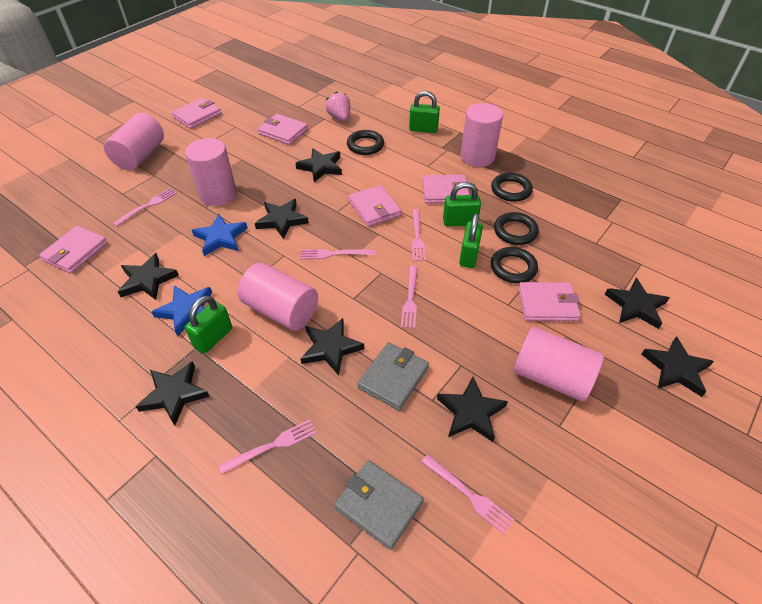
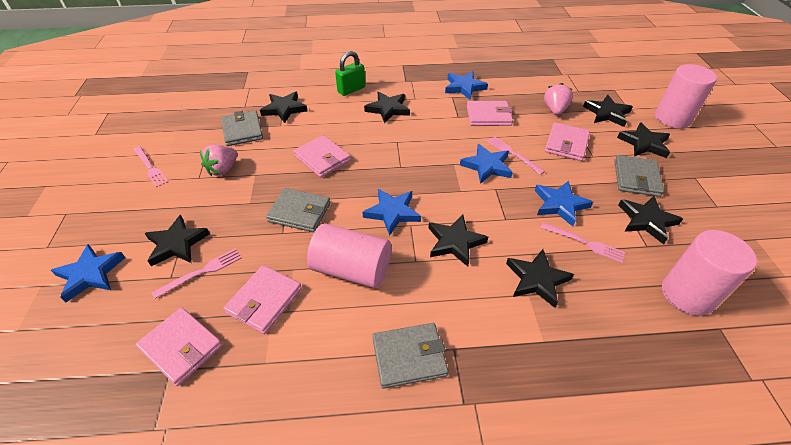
black ring: 4 -> 0
blue star: 2 -> 5
green padlock: 4 -> 1
grey wallet: 2 -> 4
pink cylinder: 5 -> 3
pink fork: 6 -> 4
pink strawberry: 1 -> 2
pink wallet: 6 -> 5

